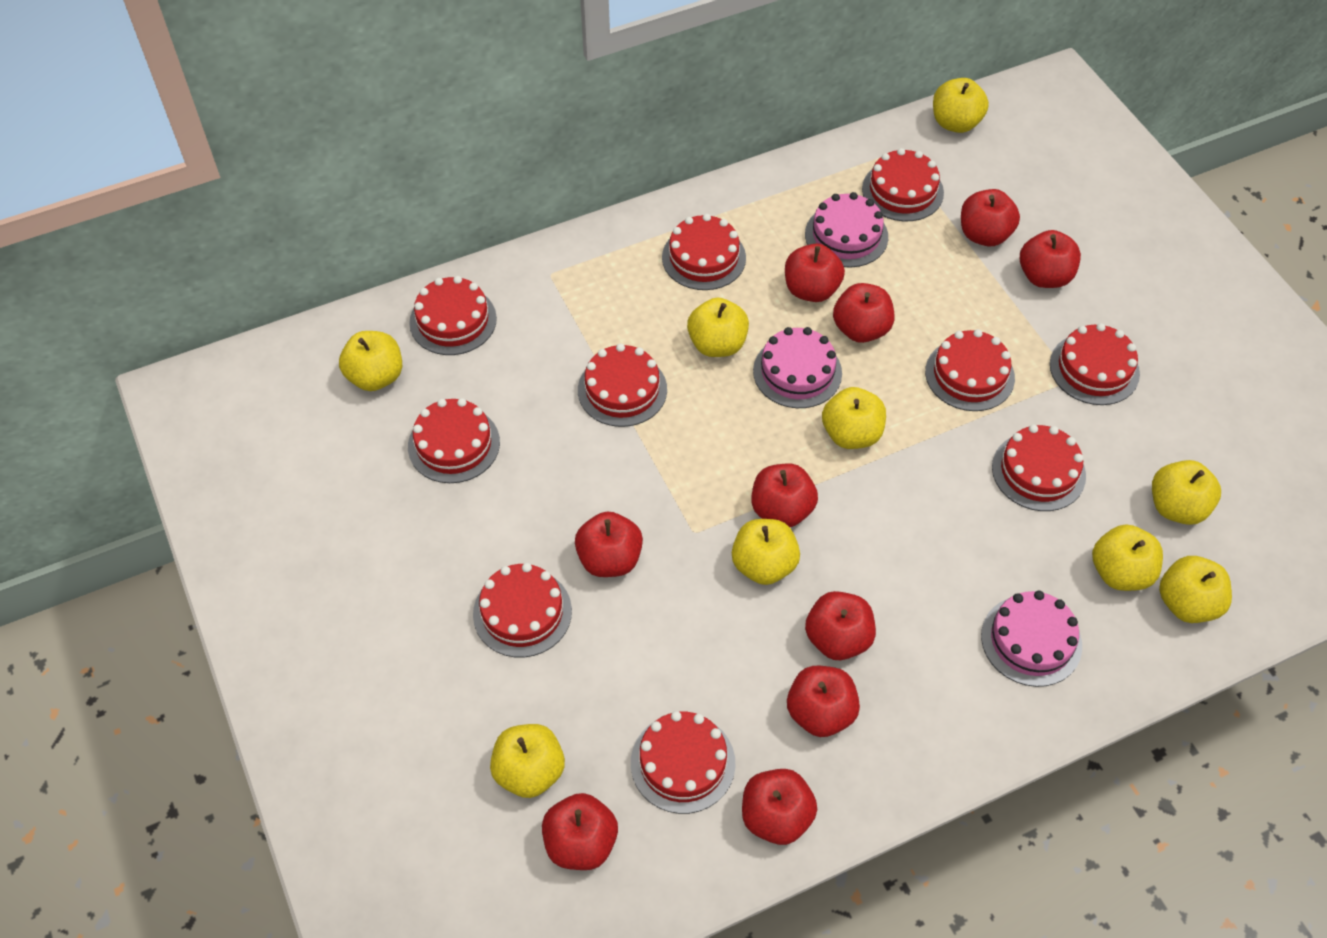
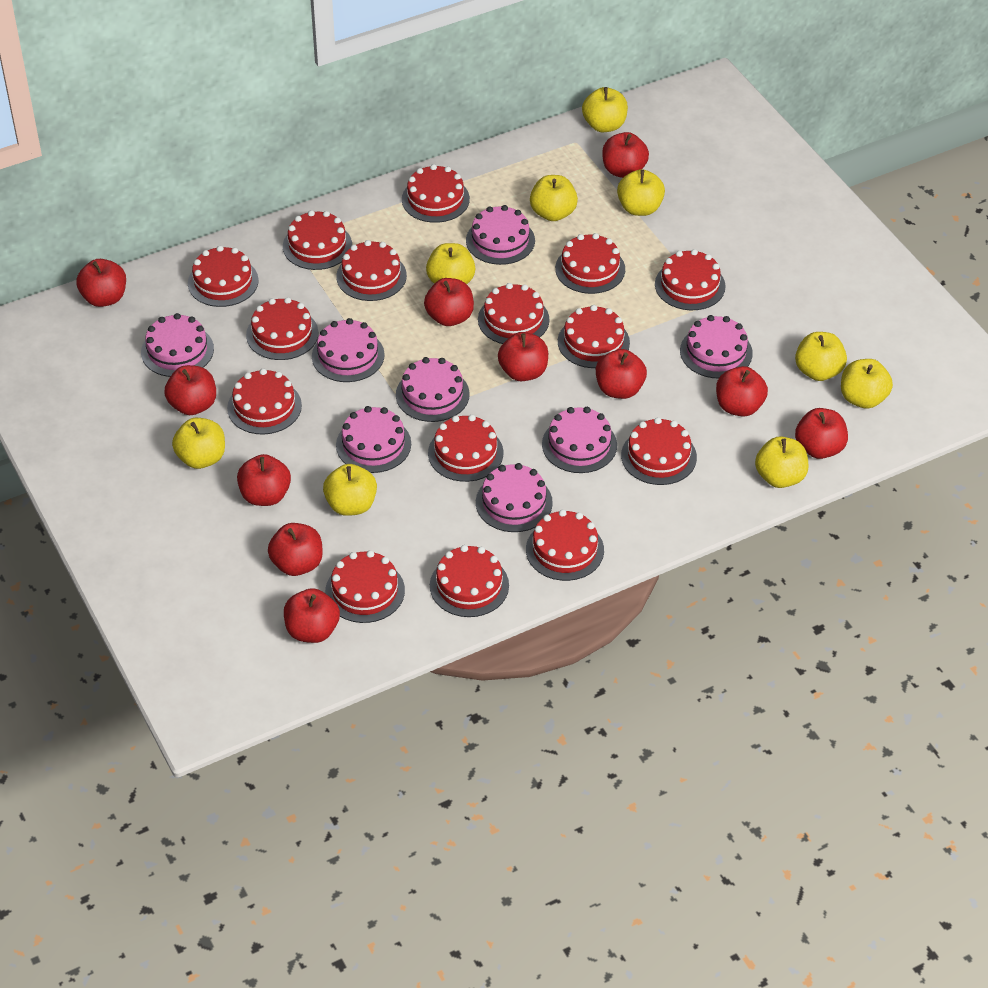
pink cake: 3 -> 8
red apple: 10 -> 11
red cake: 10 -> 15

